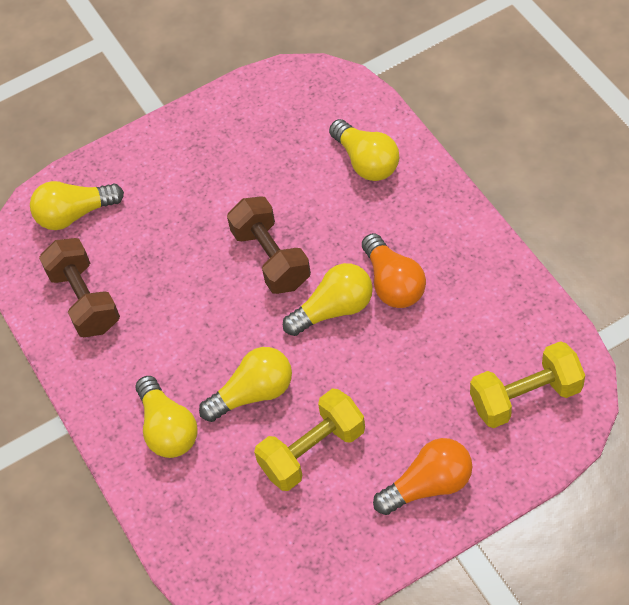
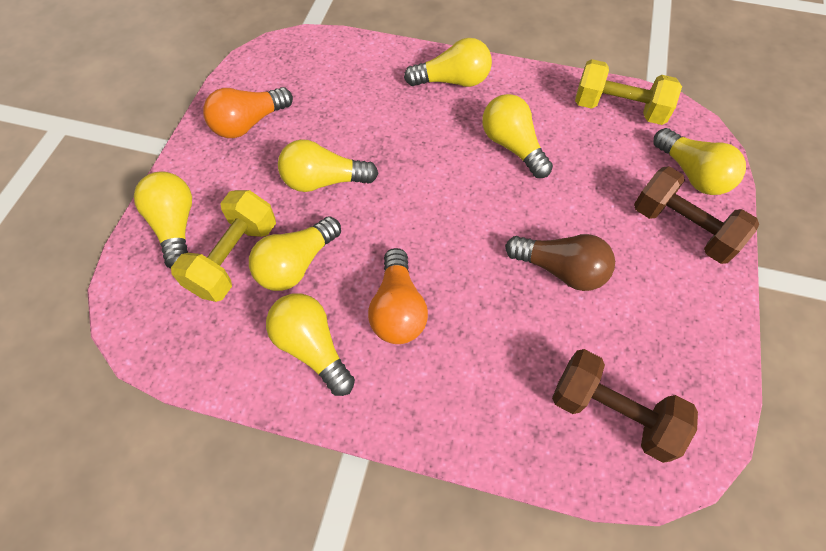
brown light bulb: 0 -> 1
yellow light bulb: 5 -> 7

